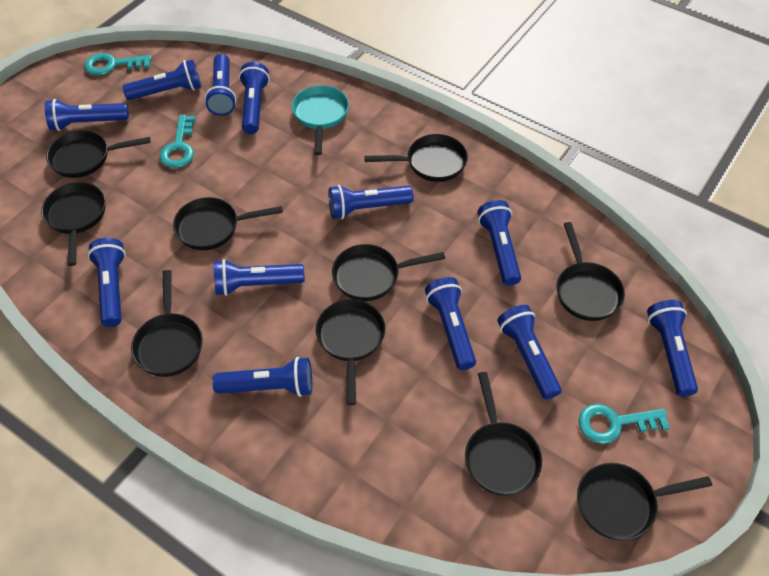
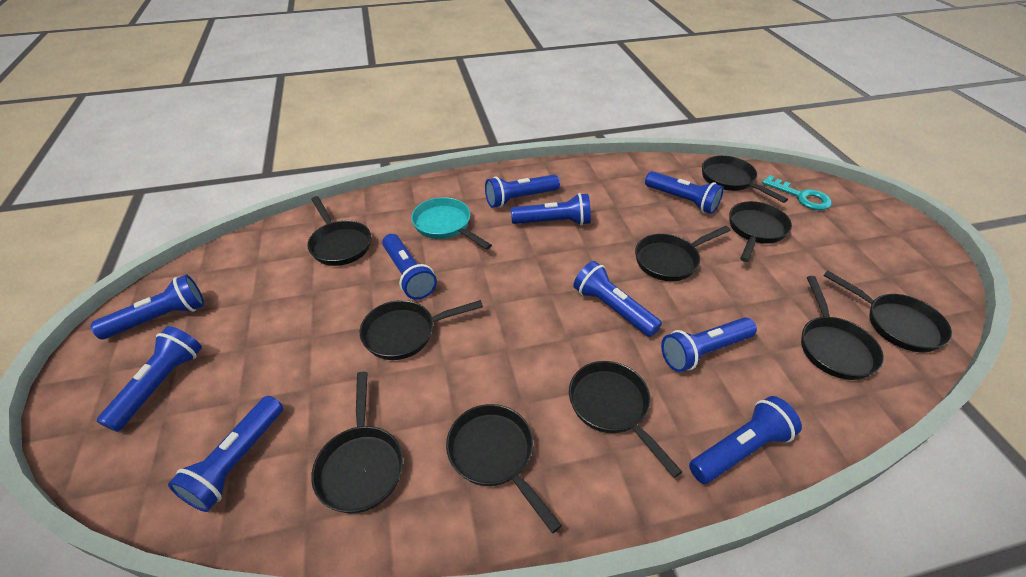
blue flashlight: 12 -> 10
turquoise key: 3 -> 1

